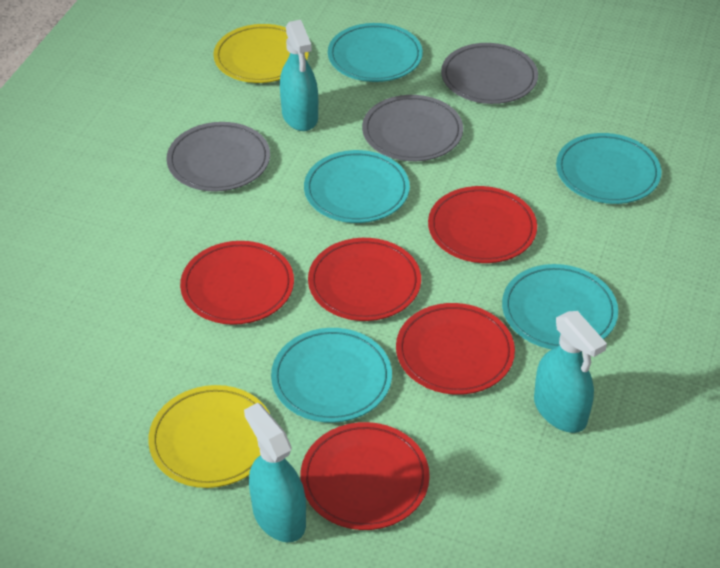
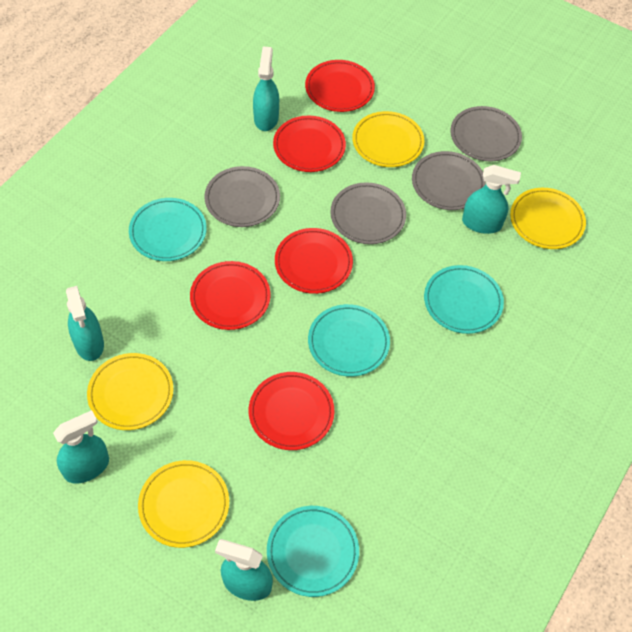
grey plate: 3 -> 4
turquoise plate: 5 -> 4
turquoise spray bottle: 3 -> 5
yellow plate: 2 -> 4

